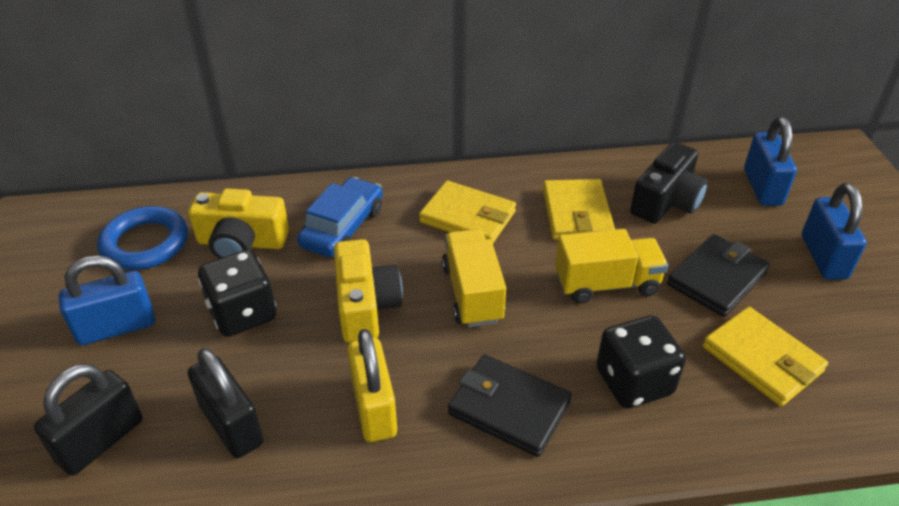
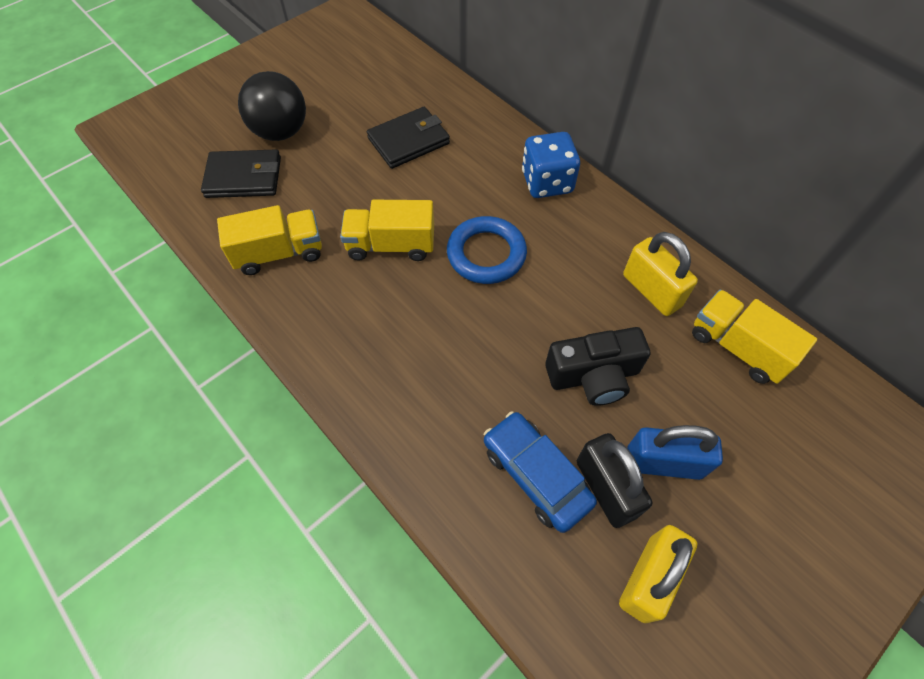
black ball: 0 -> 1
black dice: 2 -> 0
black padlock: 2 -> 1
blue dice: 0 -> 1
blue padlock: 3 -> 1
yellow camera: 2 -> 0
yellow padlock: 1 -> 2
yellow truck: 2 -> 3
yellow wallet: 3 -> 0

